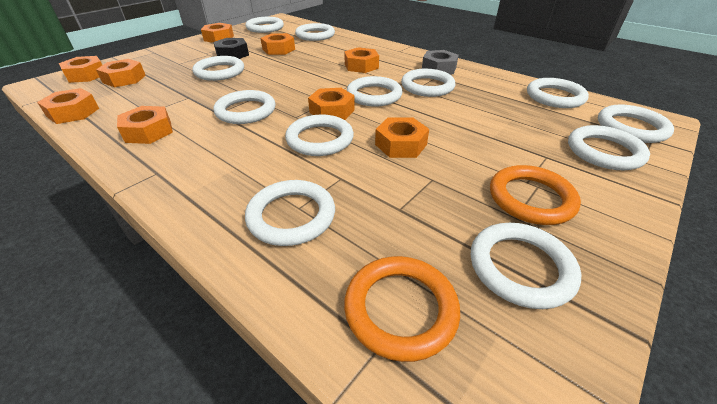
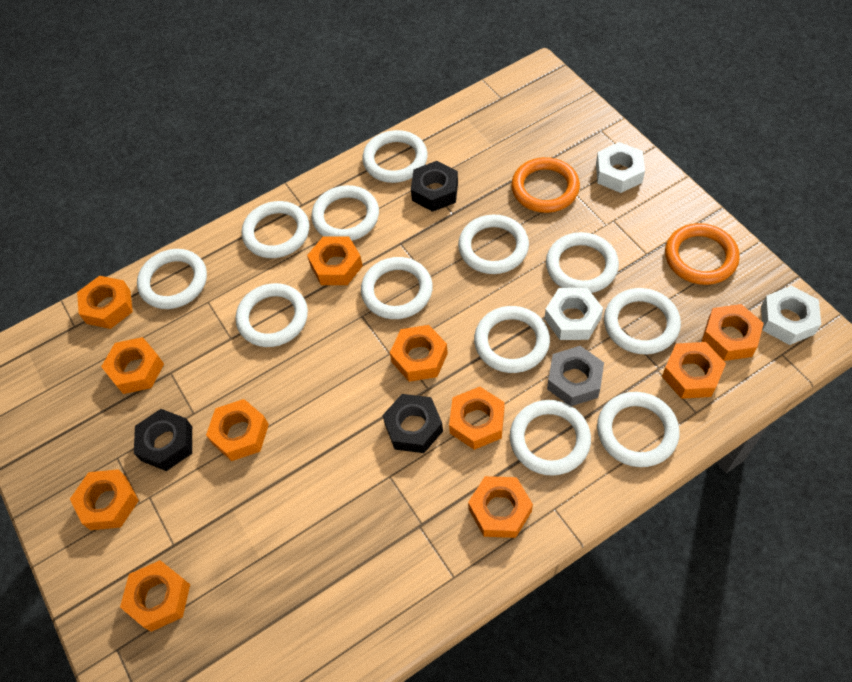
black nut: 1 -> 3
orange nut: 9 -> 11
white nut: 0 -> 3

